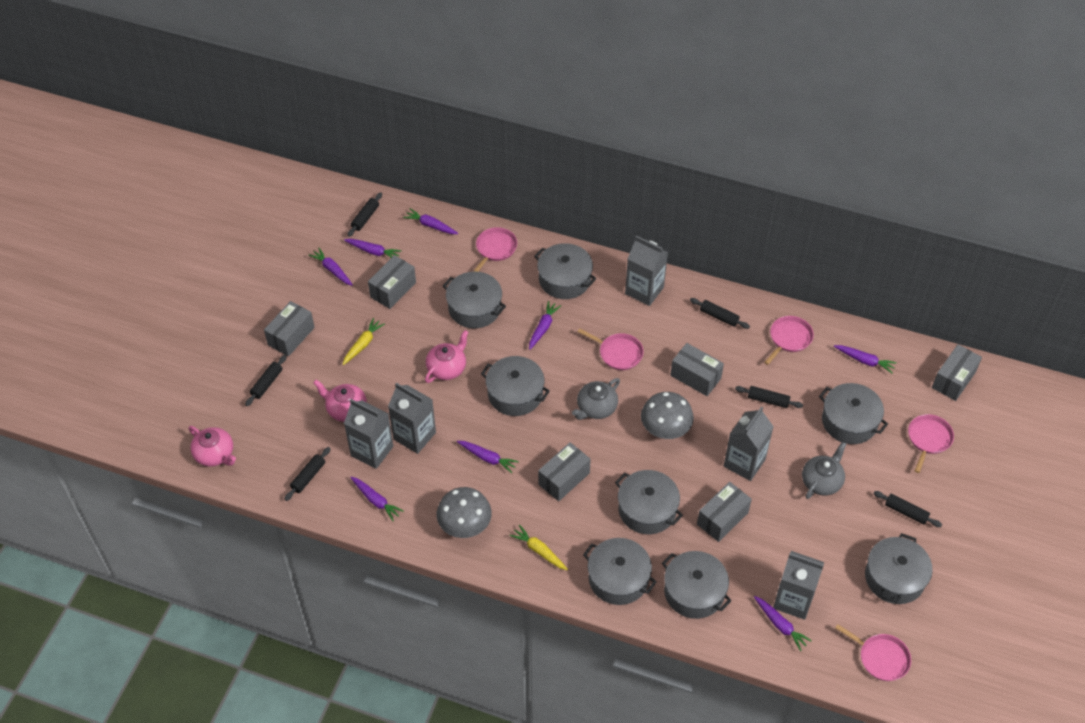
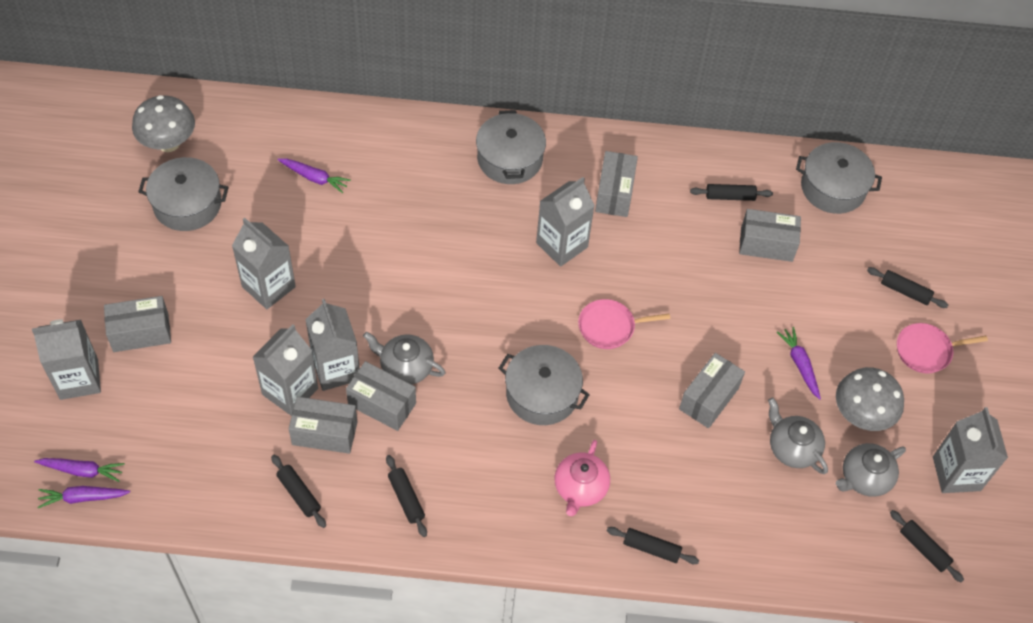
grey carton: 5 -> 6
grey pot: 8 -> 4
grey teapot: 2 -> 3
pink pan: 5 -> 2
pink teapot: 3 -> 1
purple carrot: 8 -> 4
yellow carrot: 2 -> 0

